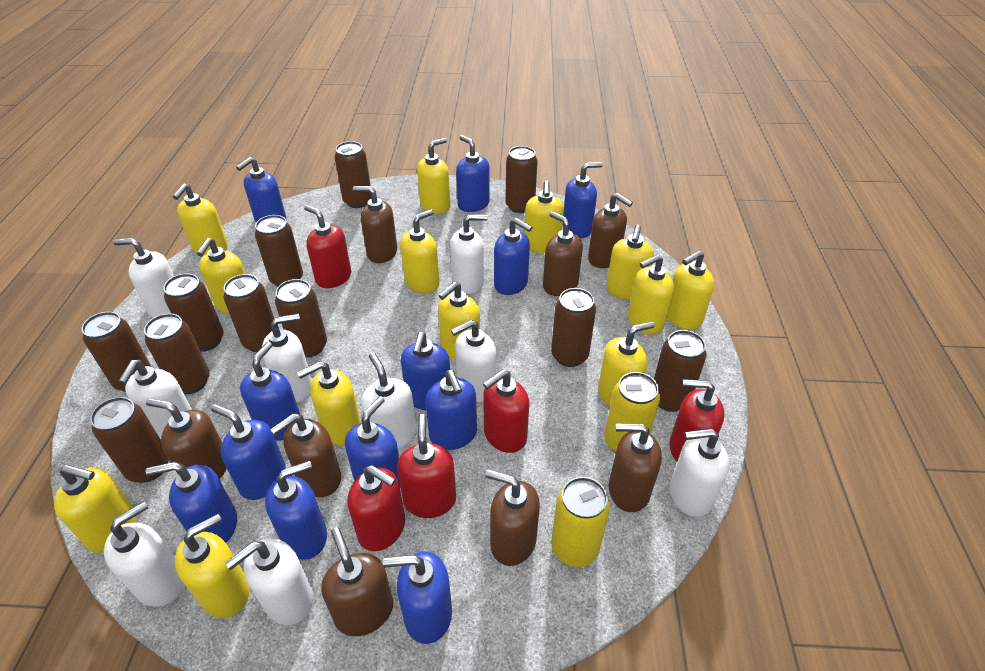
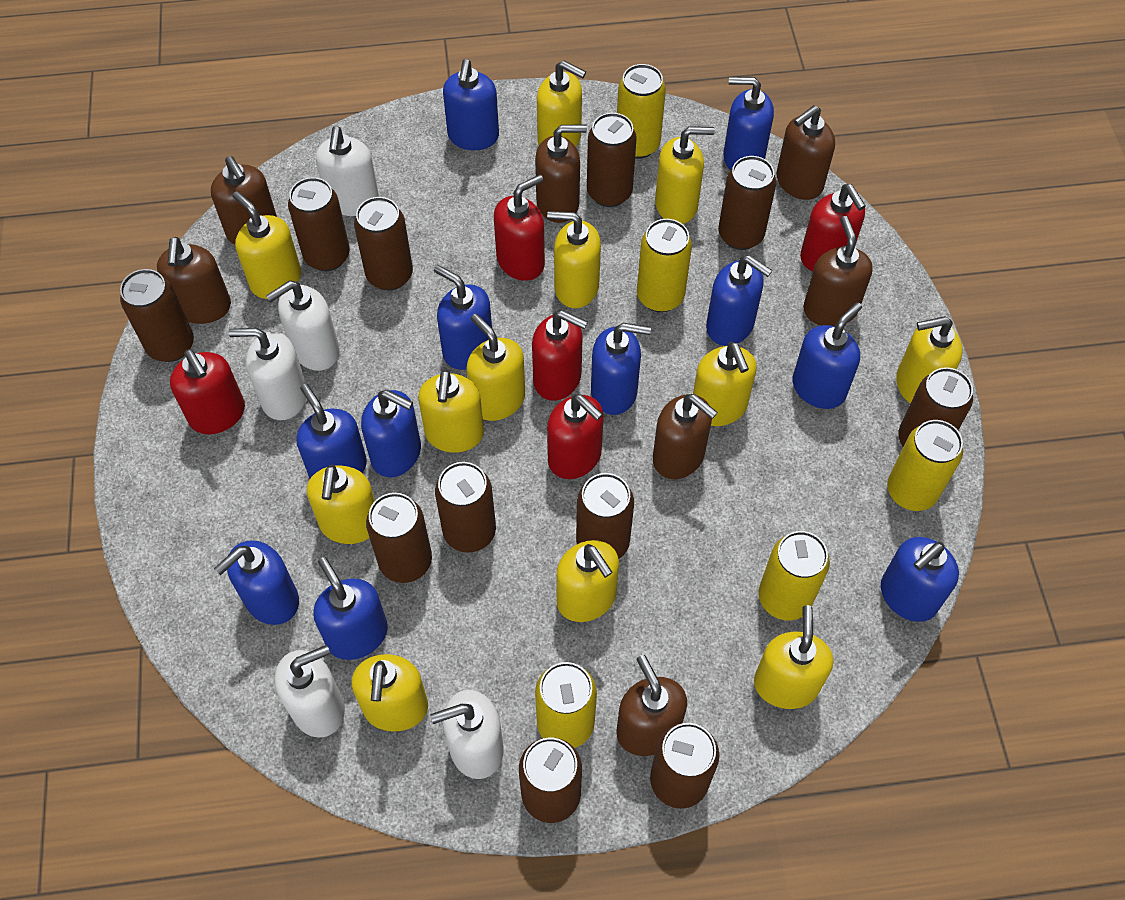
blue soap dispenser: 12 -> 11
brown soap dispenser: 8 -> 7
white soap dispenser: 9 -> 5
yellow can: 2 -> 5
yellow soap dispenser: 13 -> 12

